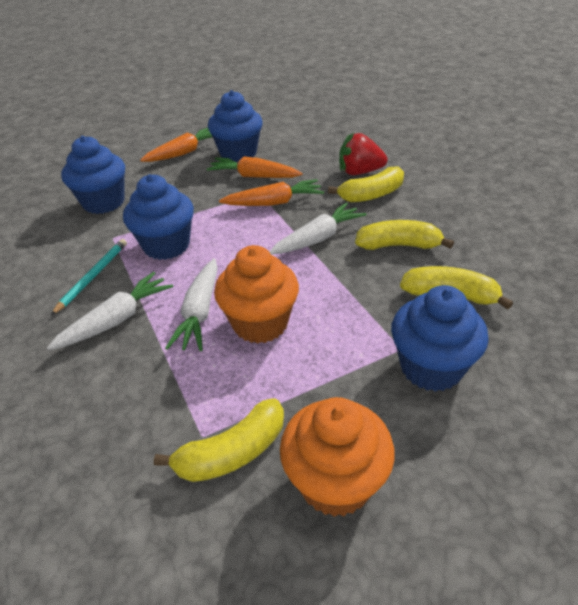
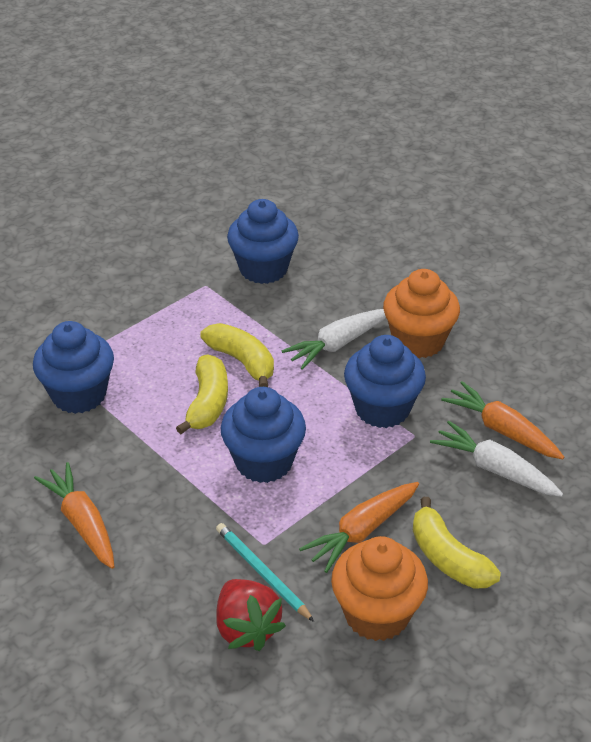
white carrot: 3 -> 2
yellow banana: 4 -> 3

